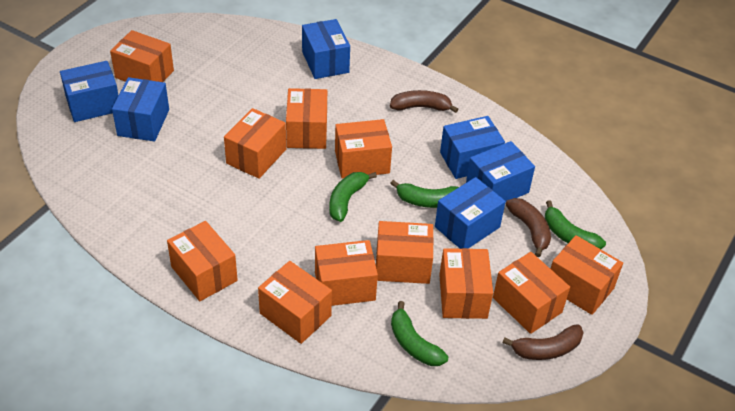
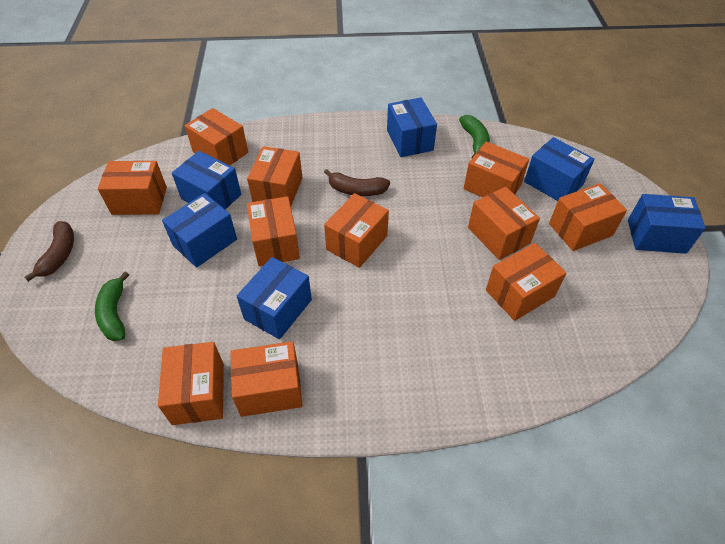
brown banana: 3 -> 2
green banana: 4 -> 2

